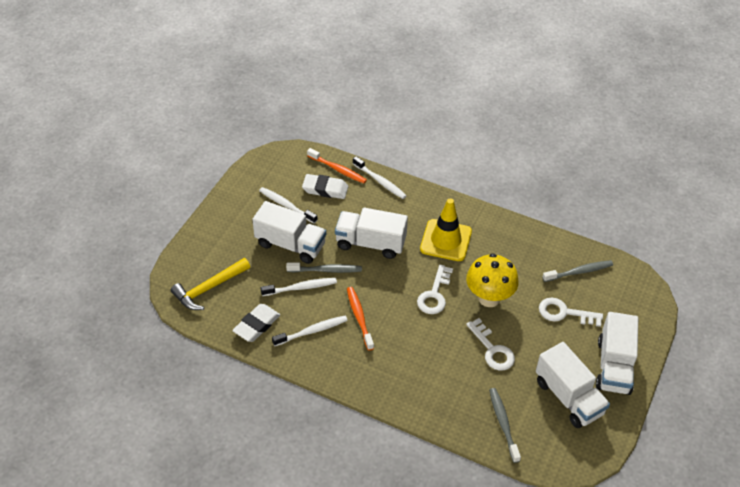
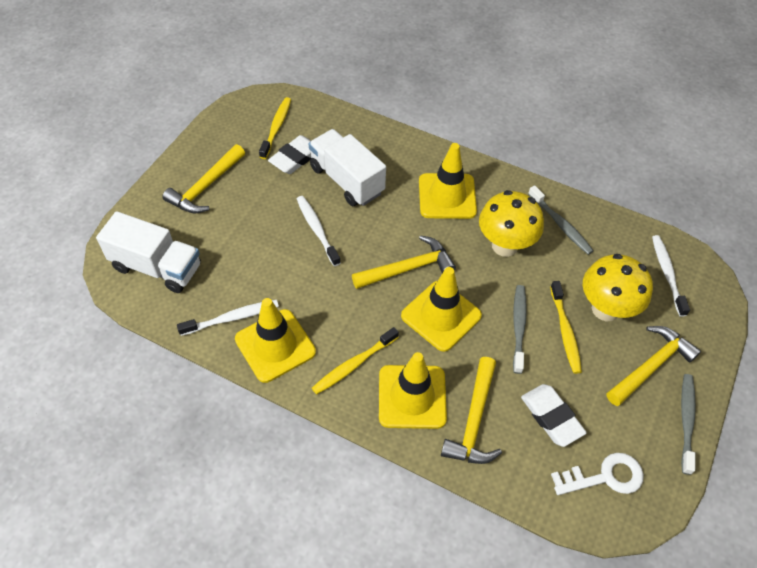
orange toothbrush: 2 -> 0
white key: 3 -> 1
white toothbrush: 4 -> 3
white truck: 4 -> 2
yellow hammer: 1 -> 4
yellow mushroom: 1 -> 2
yellow toothbrush: 0 -> 3
yellow traffic cone: 1 -> 4

